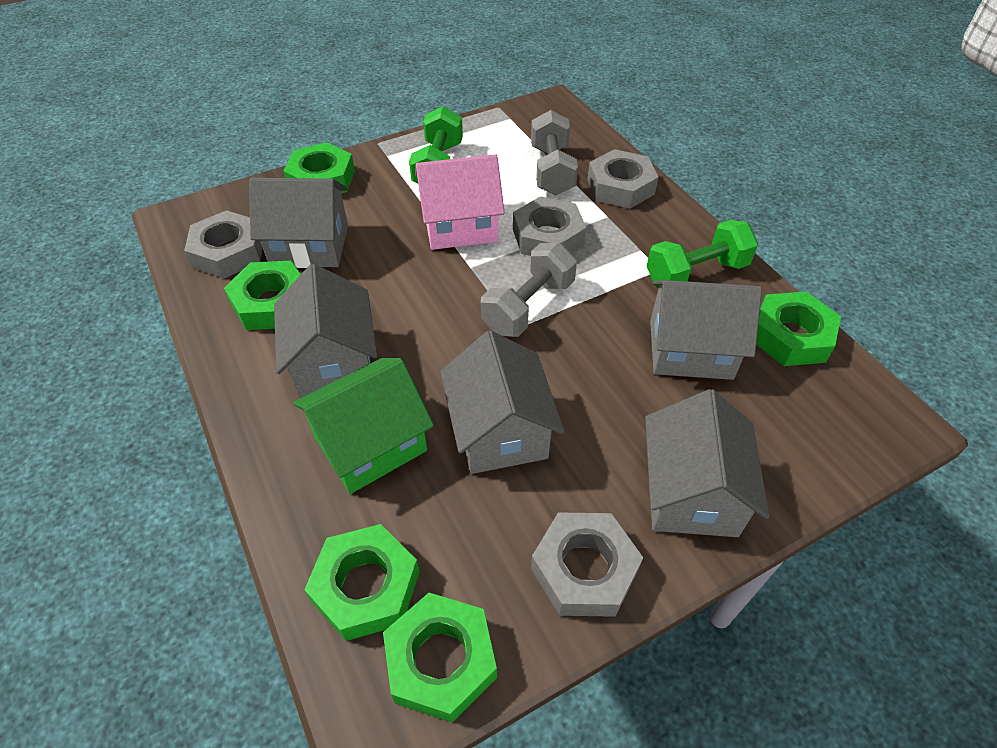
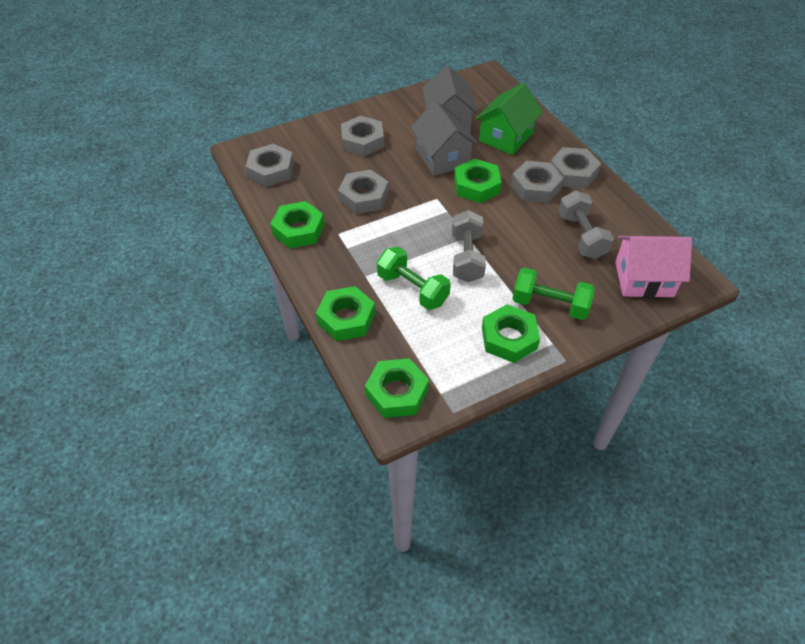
grey house: 5 -> 2
grey nut: 4 -> 5

